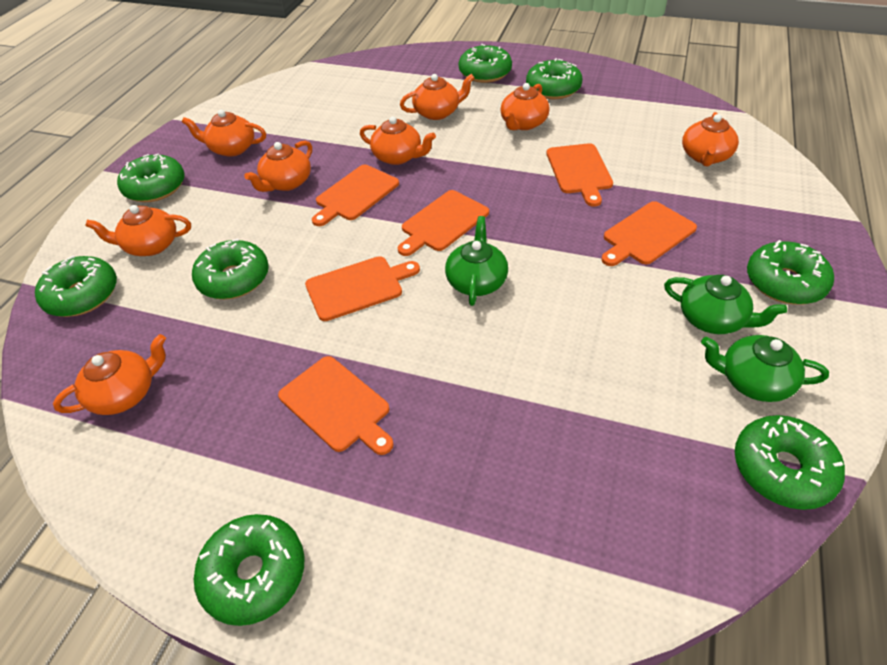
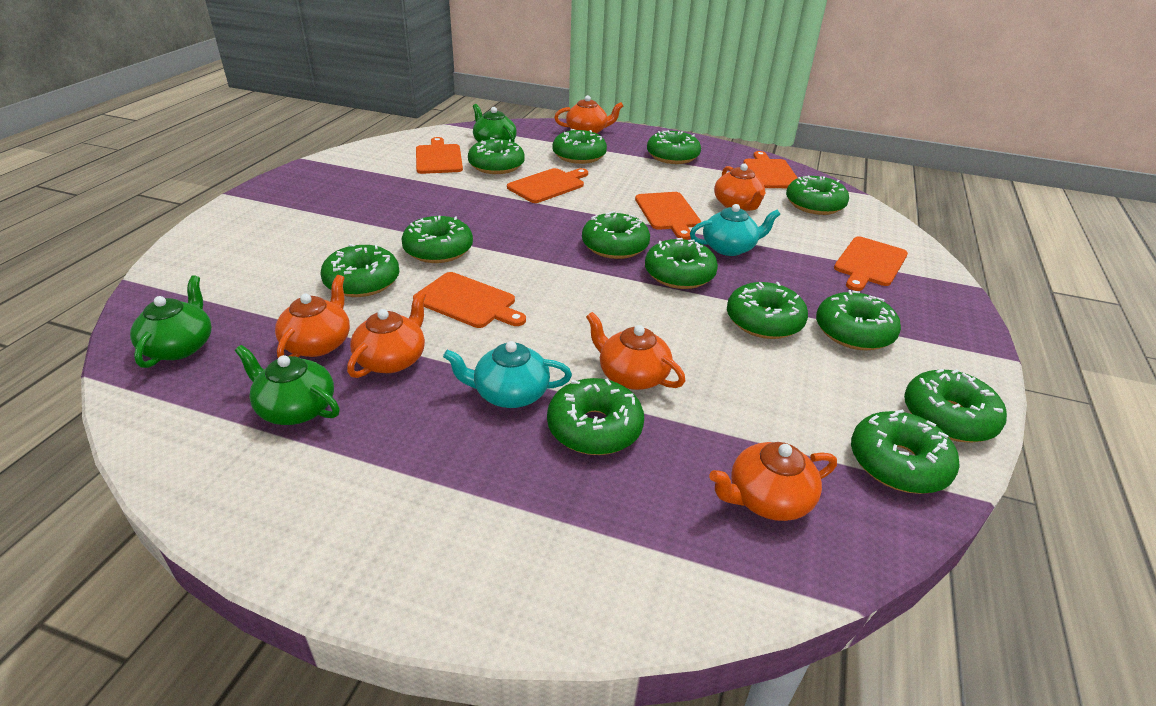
green donut: 8 -> 13
orange teapot: 8 -> 6
turquoise teapot: 0 -> 2

